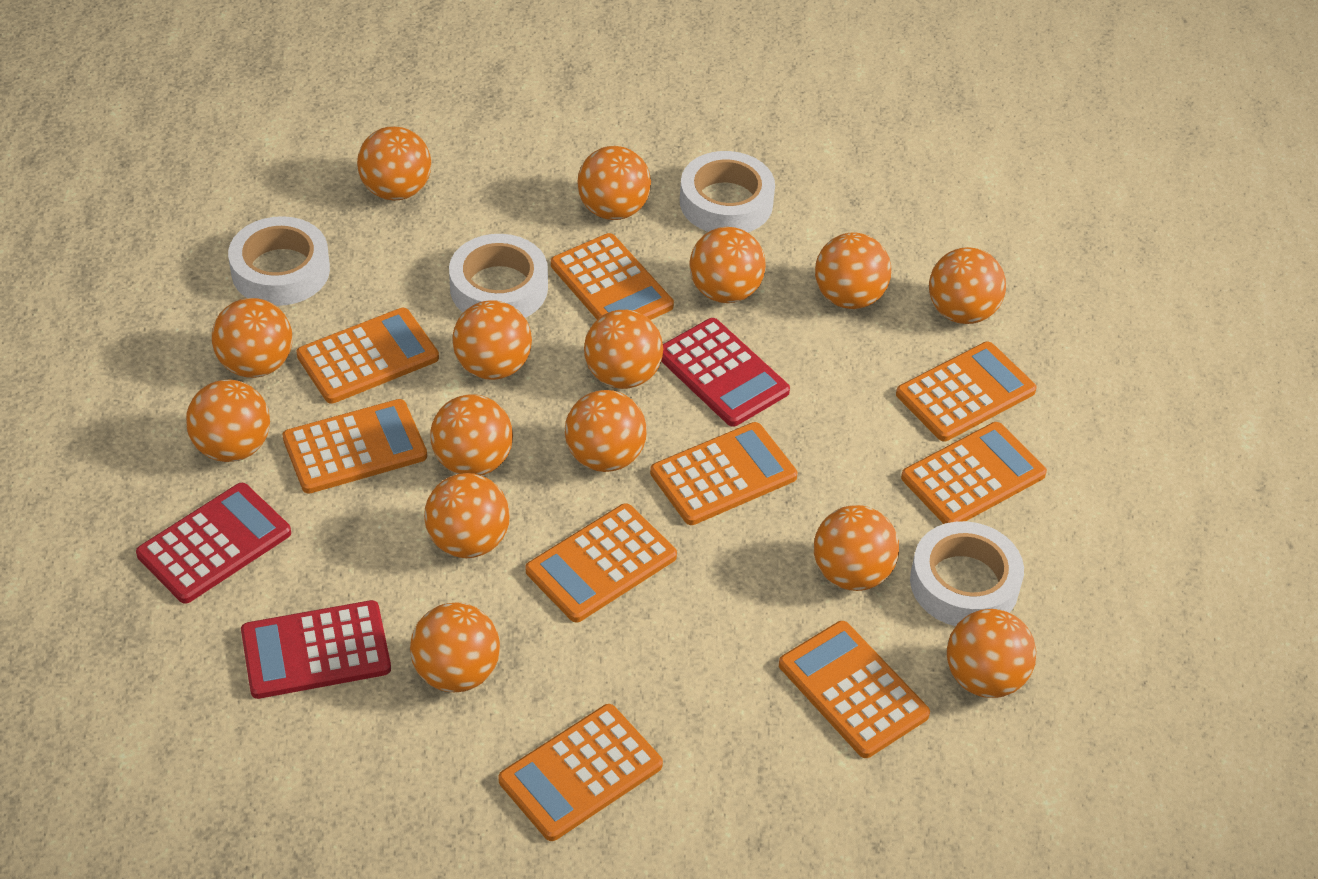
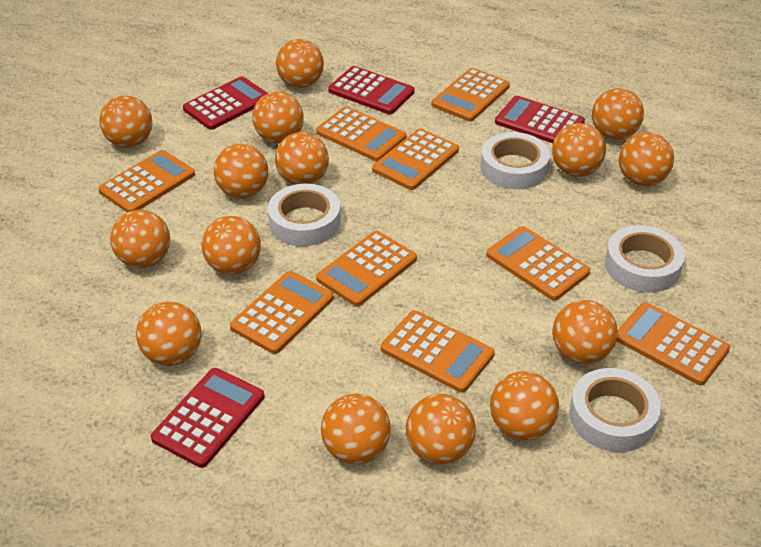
red calculator: 3 -> 4

